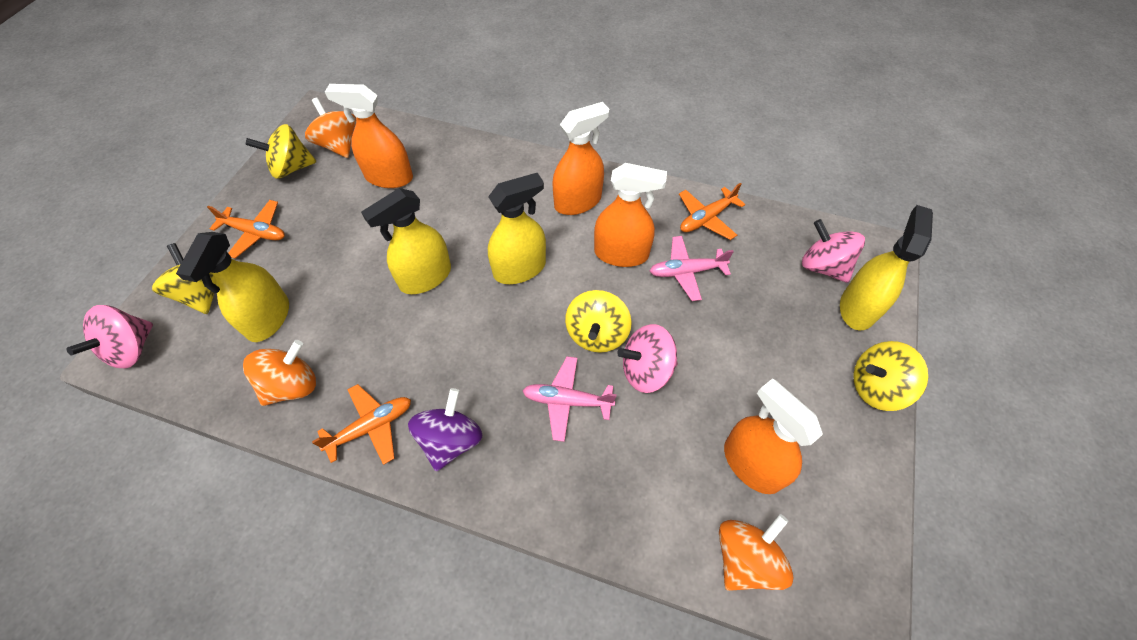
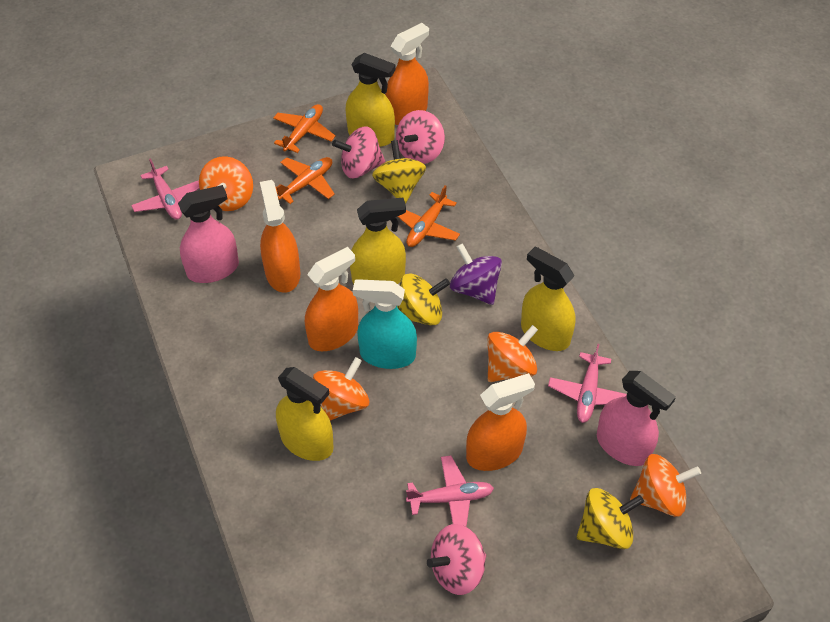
orange spinning top: 3 -> 4
pink plane: 2 -> 3
pink spray bottle: 0 -> 2
turquoise spray bottle: 0 -> 1
yellow spinning top: 4 -> 3

